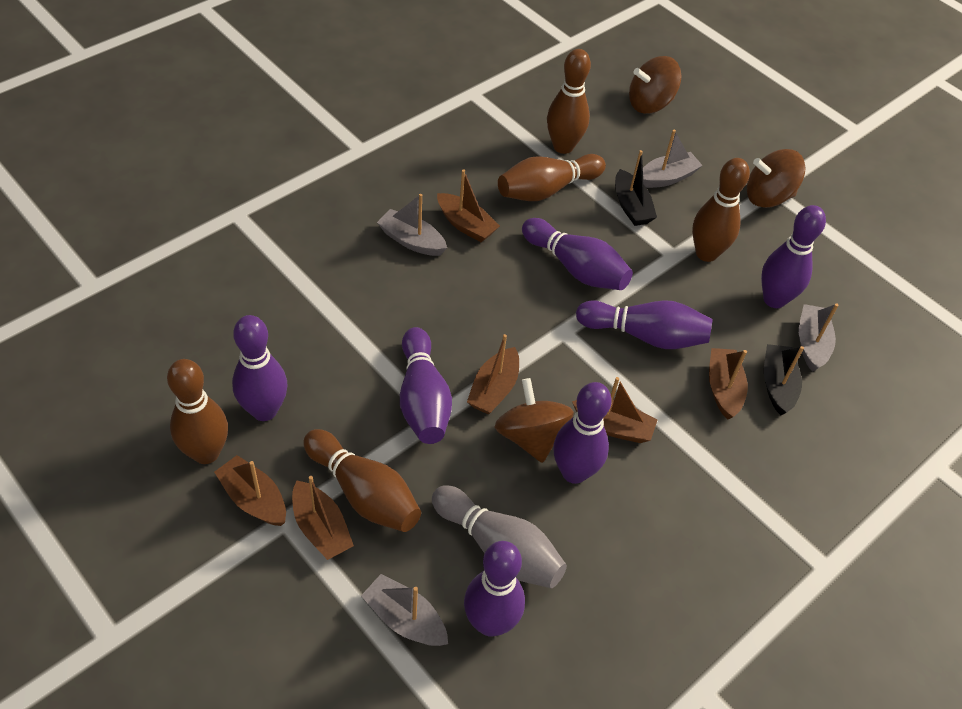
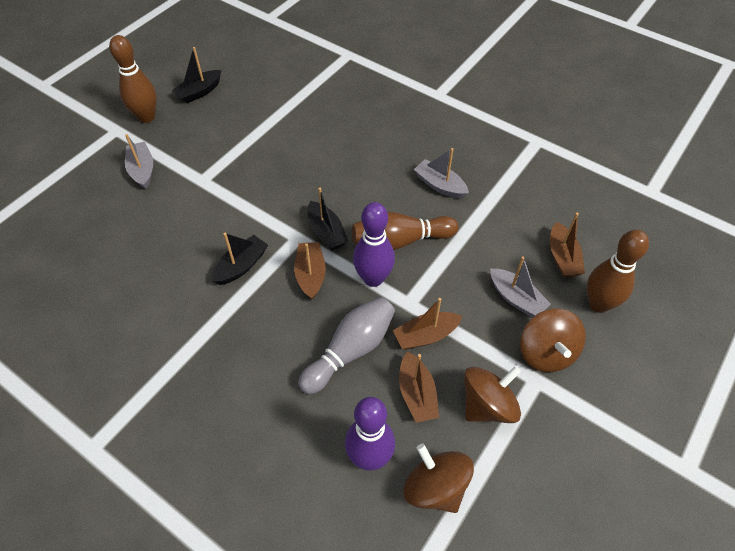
black boat: 2 -> 3
brown boat: 6 -> 4
brown bowling pin: 5 -> 3
grey boat: 4 -> 3
purple bowling pin: 7 -> 2

